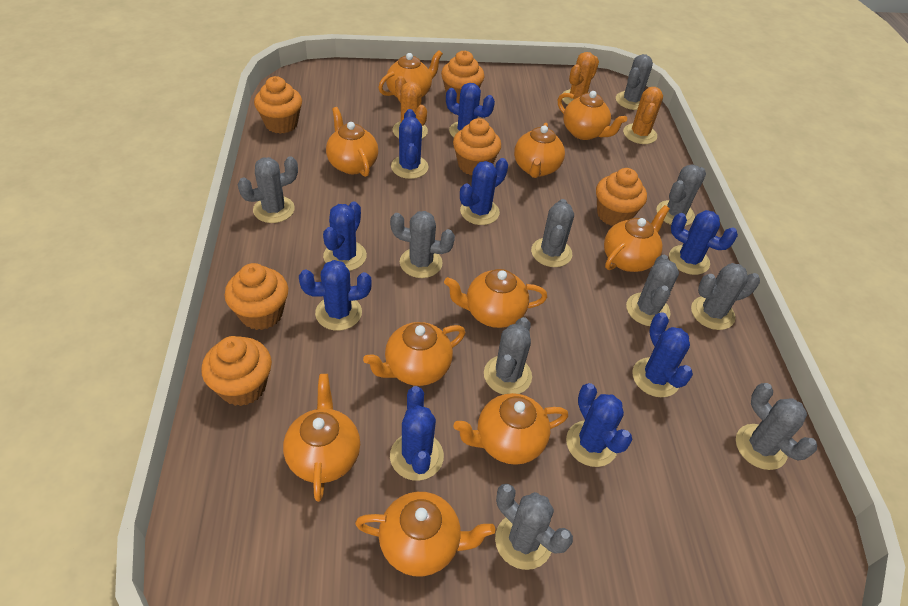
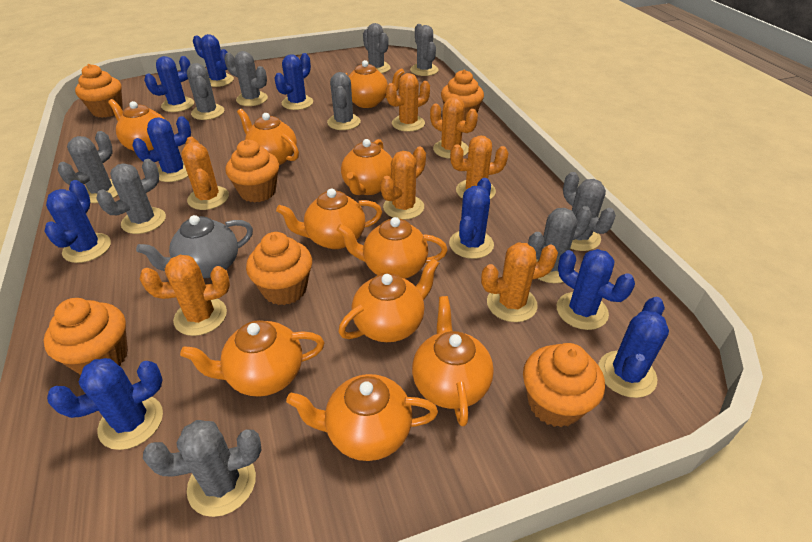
grey teapot: 0 -> 1
orange cactus: 3 -> 7

